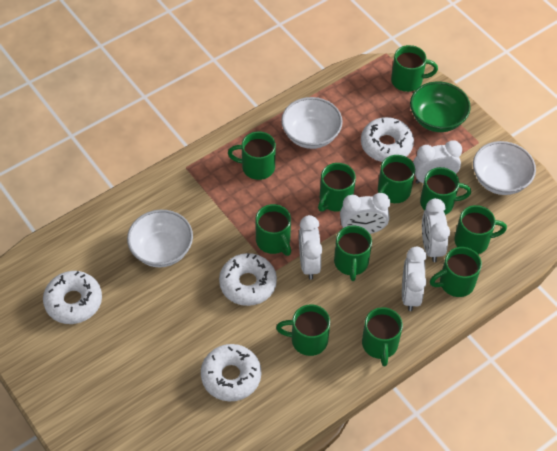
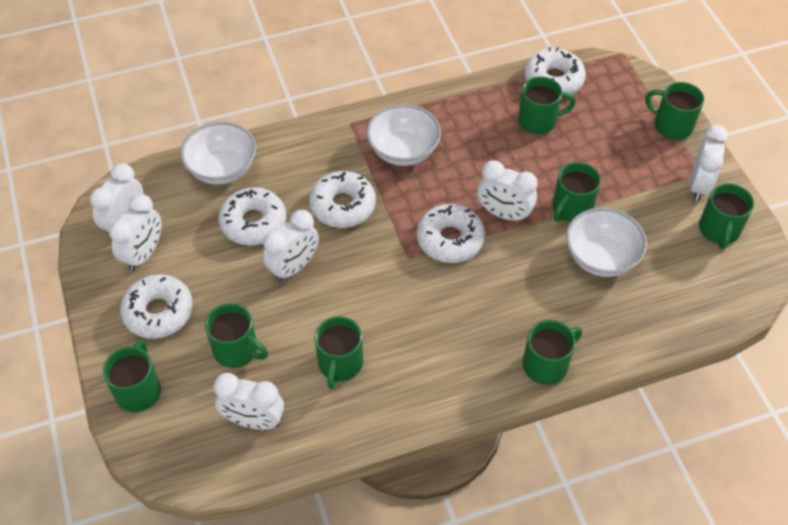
green bowl: 1 -> 0
green mug: 11 -> 8
white clock: 5 -> 6
white donut: 4 -> 5

